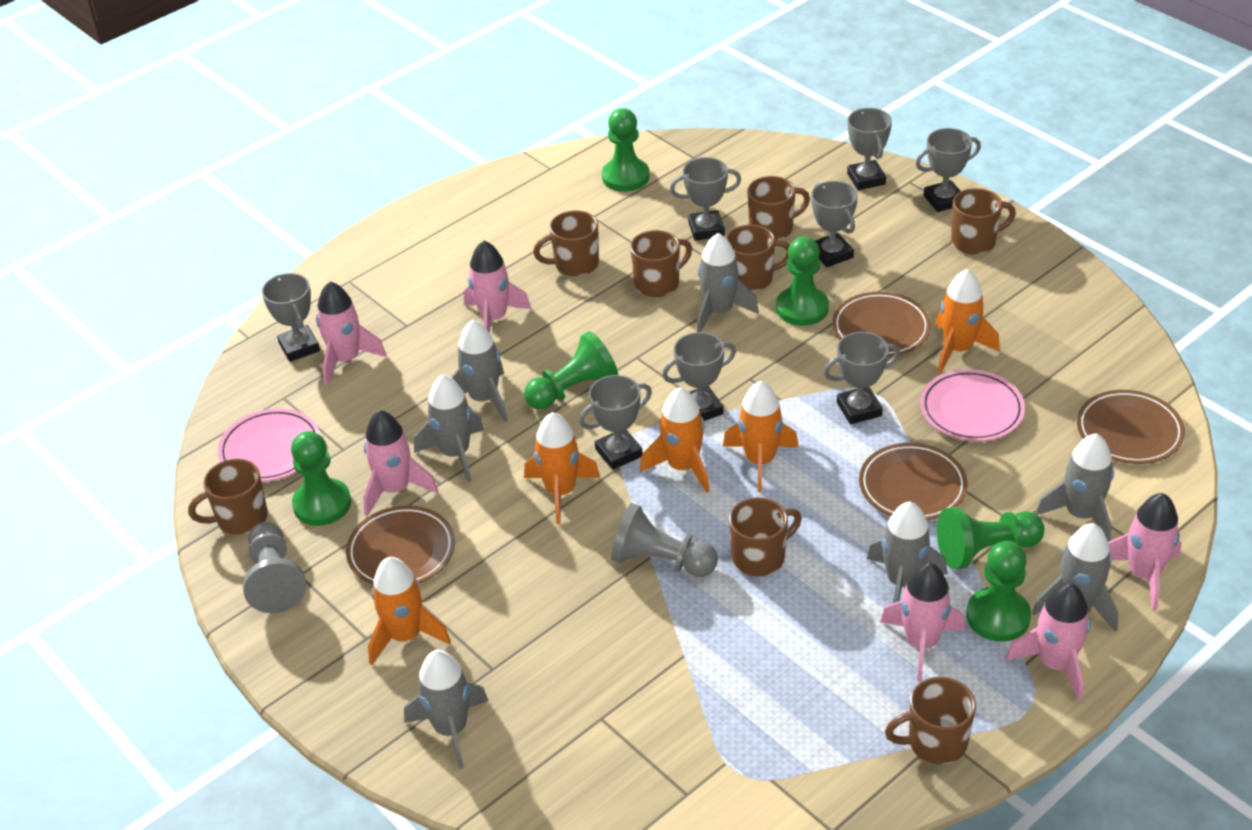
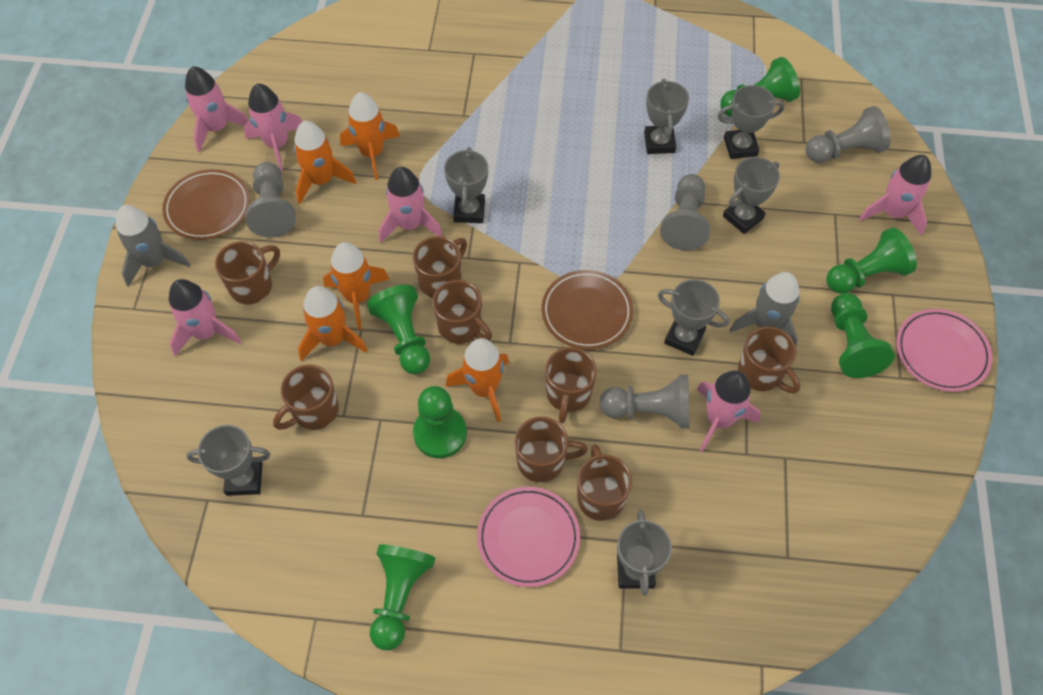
brown plate: 4 -> 2
grey pawn: 2 -> 4
grey rocket: 7 -> 2
grey trophy: 8 -> 7

